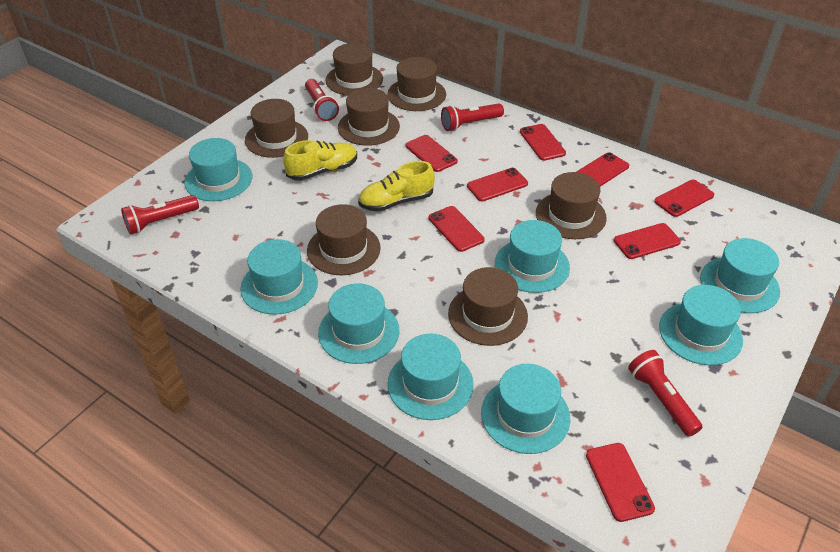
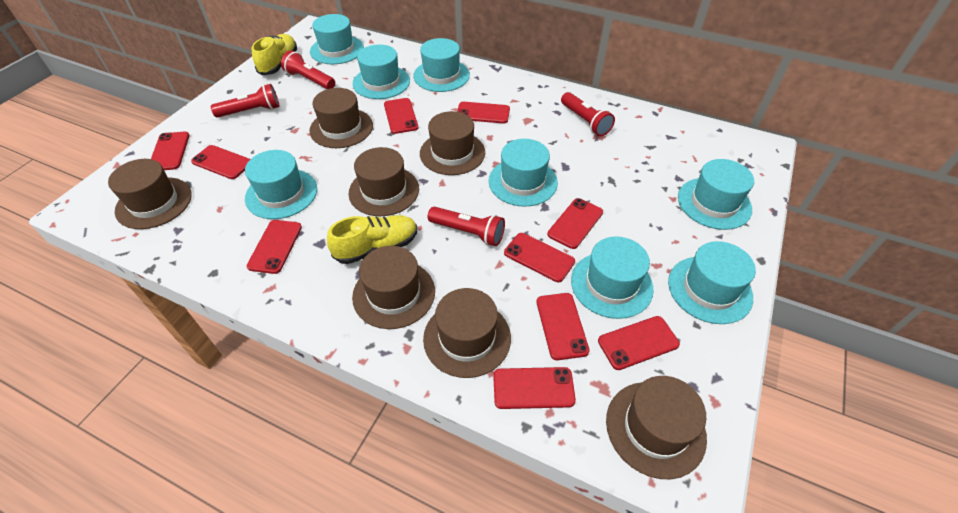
red phone: 8 -> 10

